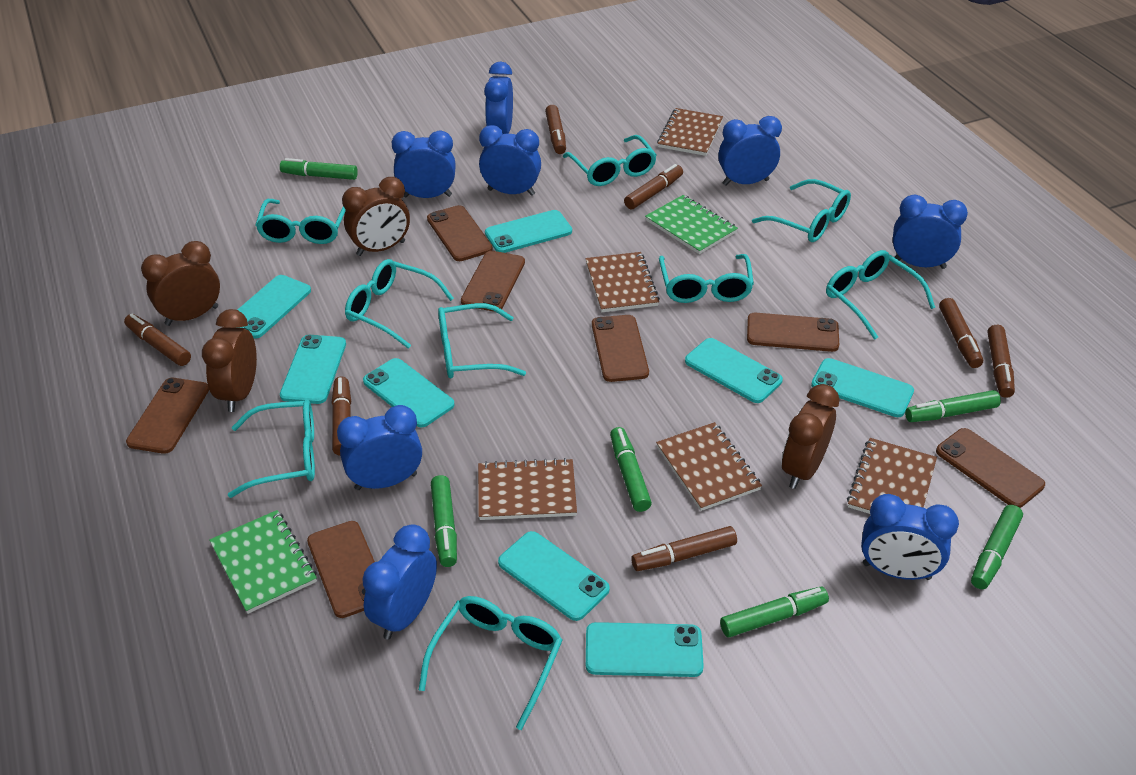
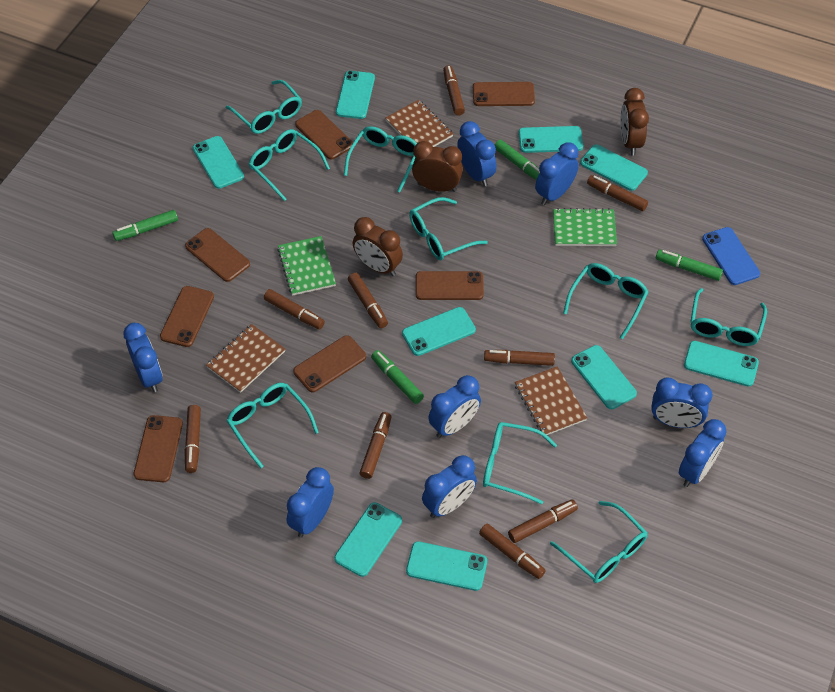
blue phone: 0 -> 1
brown clock: 4 -> 3
brown marker: 7 -> 9
brown notebook: 5 -> 3
green marker: 6 -> 4
turquoise phone: 8 -> 9

